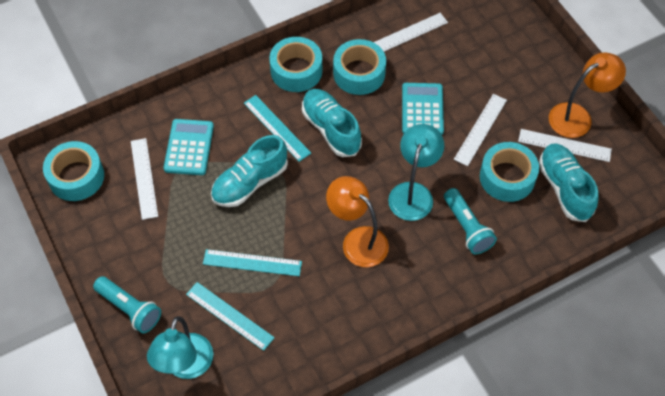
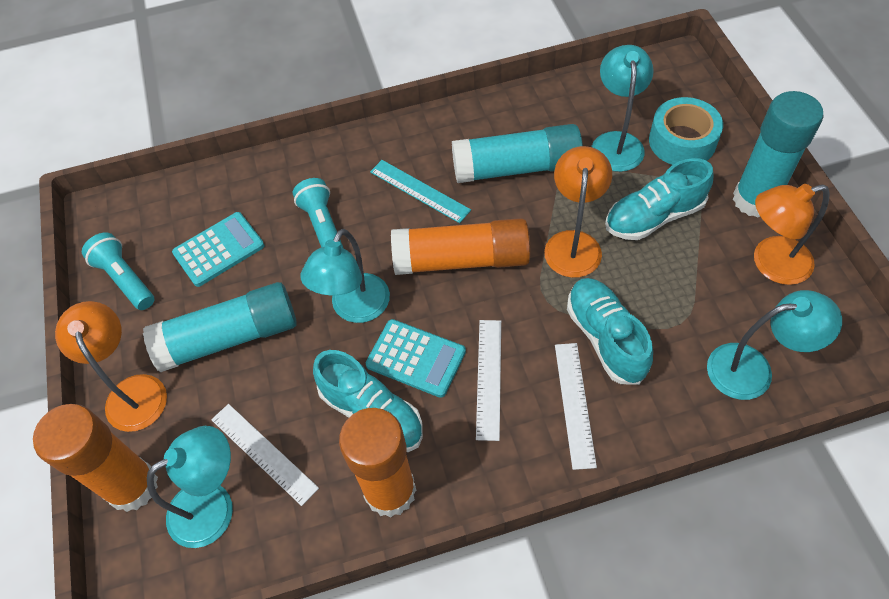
orange glue stick: 0 -> 3
orange lamp: 2 -> 3
turquoise glue stick: 0 -> 3
turquoise lamp: 2 -> 4
turquoise ruler: 3 -> 1
turquoise tape: 4 -> 1
white ruler: 4 -> 3

